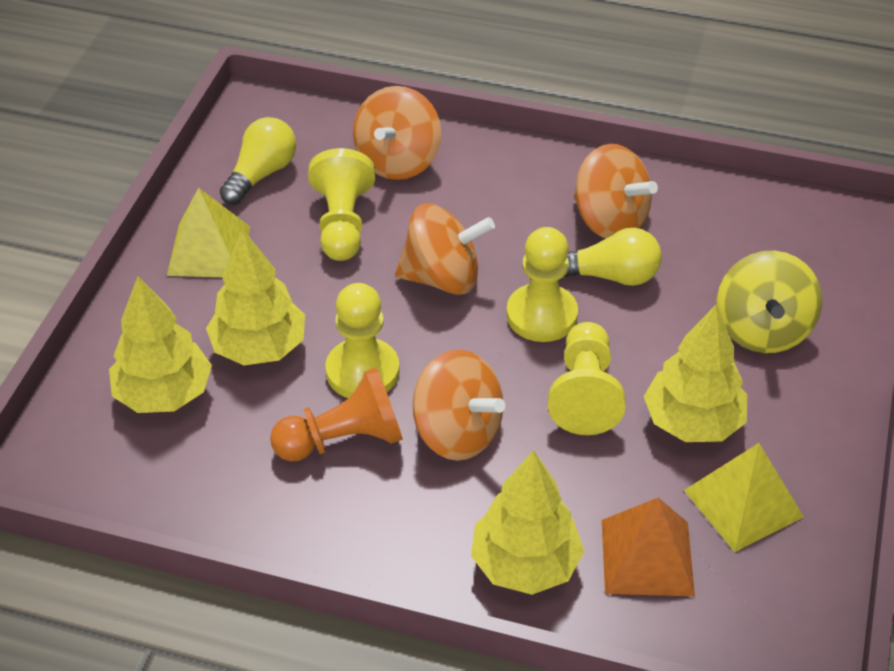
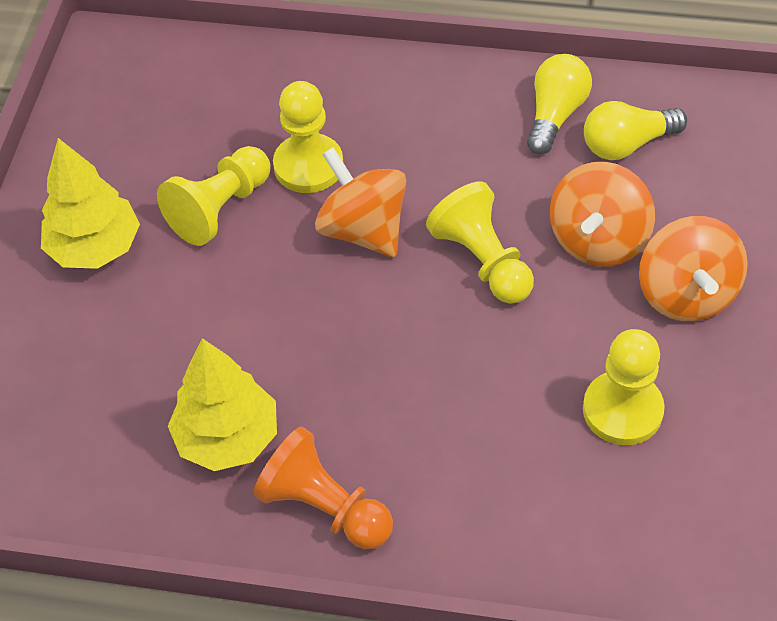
orange pyramid: 1 -> 0
orange spinning top: 4 -> 3
yellow pyramid: 2 -> 0
yellow spinning top: 1 -> 0
yellow tree: 4 -> 2

